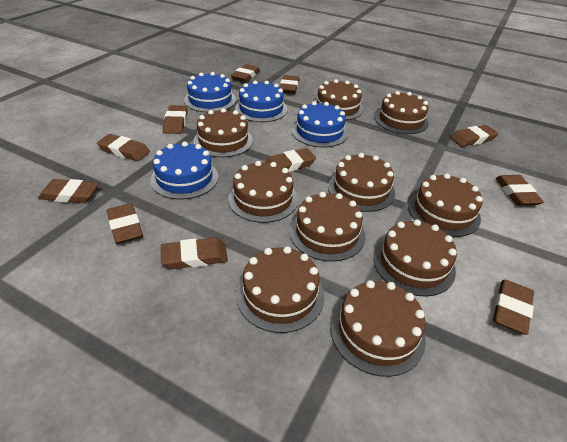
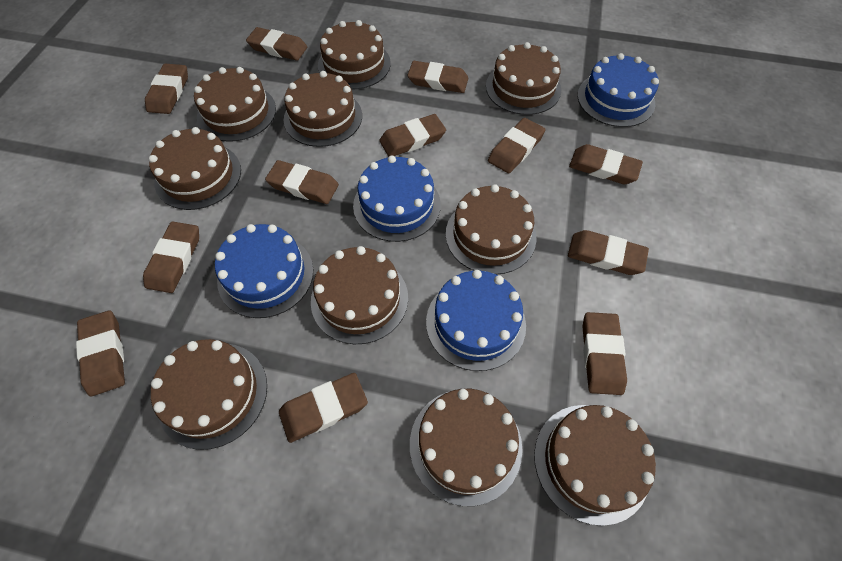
brown eraser: 11 -> 12

